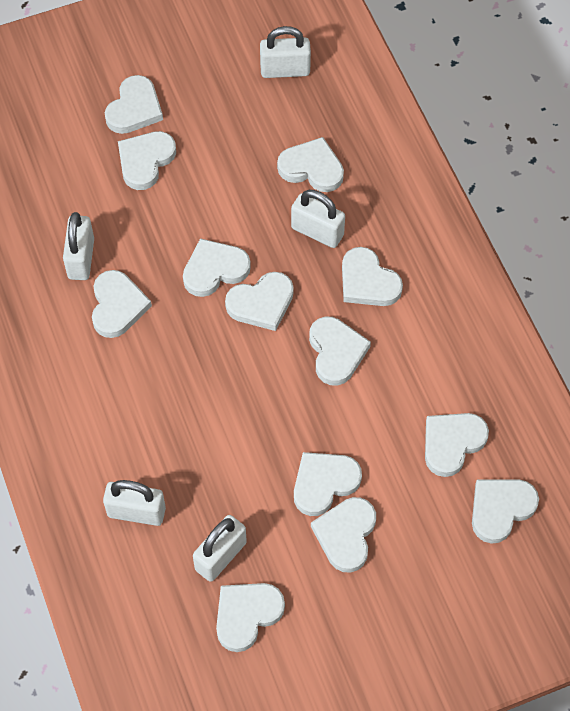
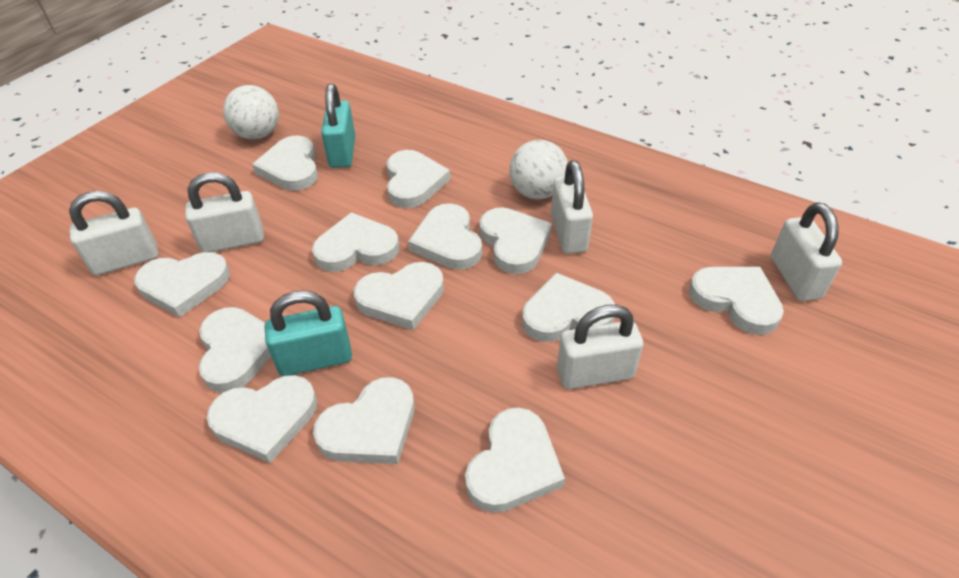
turquoise padlock: 0 -> 2
white ball: 0 -> 2

